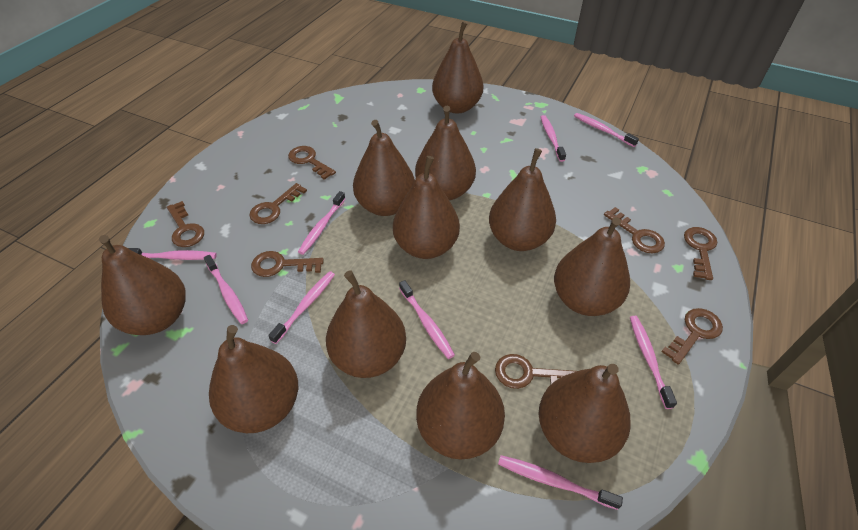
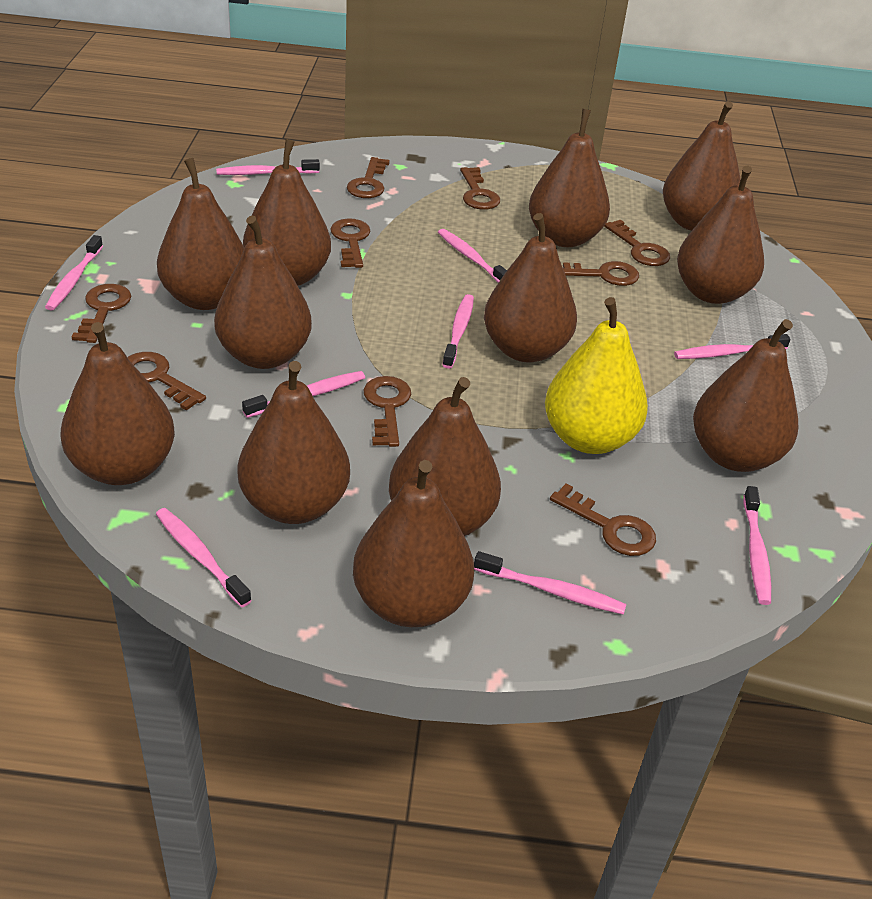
brown key: 8 -> 9
brown pear: 11 -> 12
yellow pear: 0 -> 1

